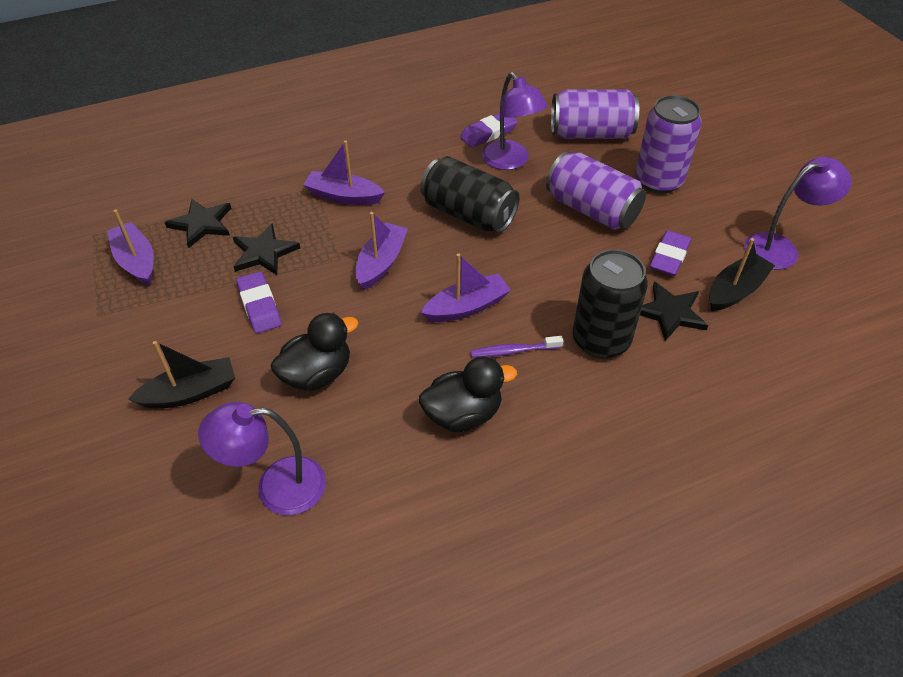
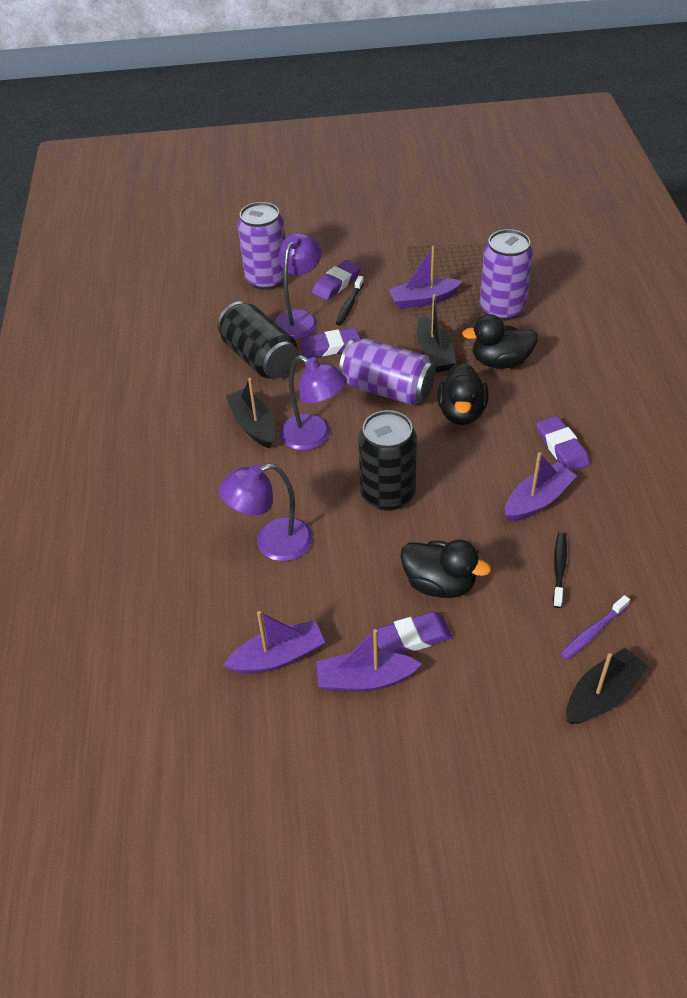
black boat: 2 -> 3
black duck: 2 -> 3
black star: 3 -> 0
black toothbrush: 0 -> 2
purple eraser: 3 -> 4

